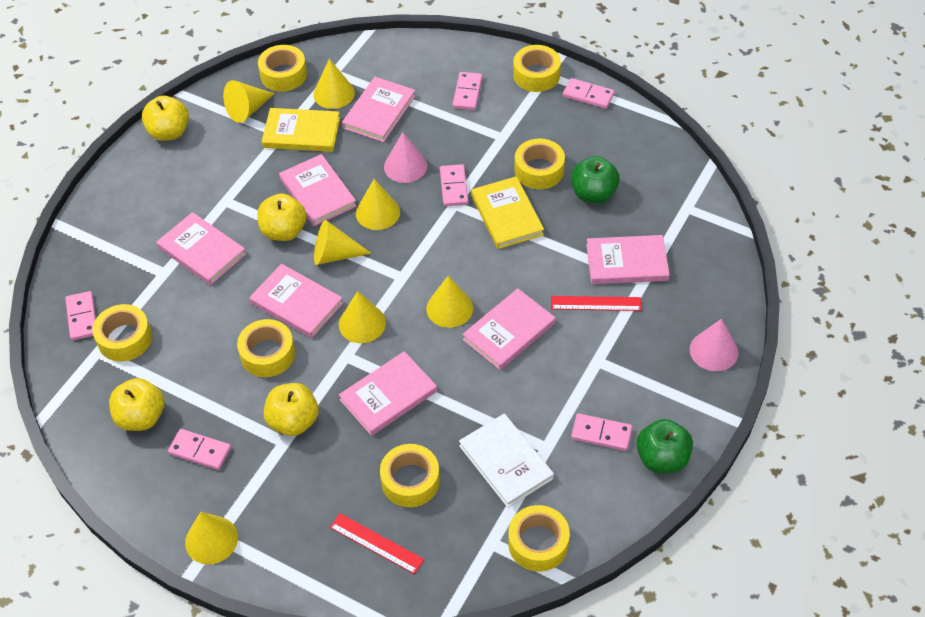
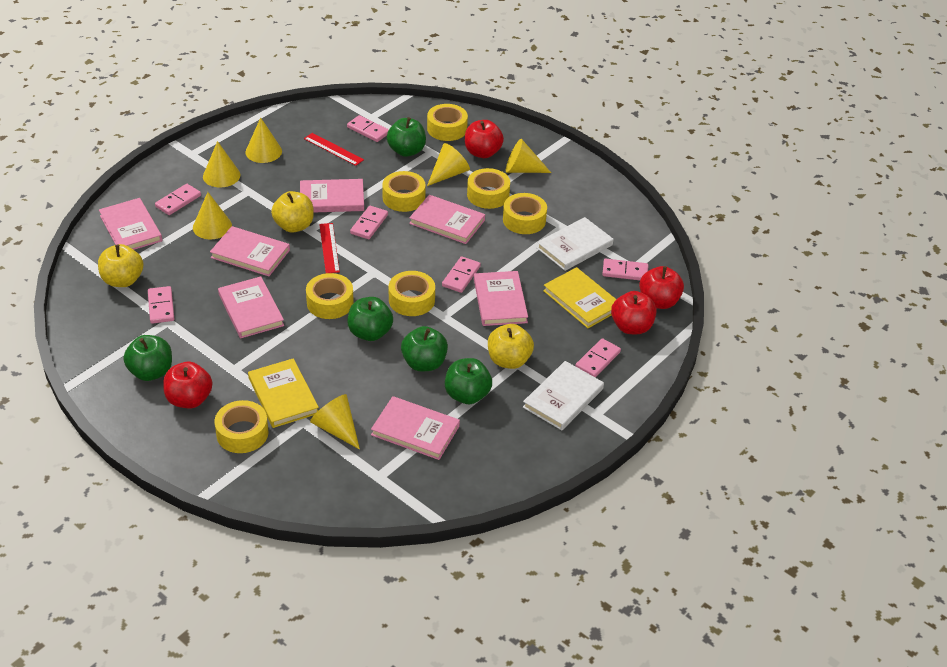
green apple: 2 -> 5
pink cone: 2 -> 0
pink domino: 6 -> 7
red apple: 0 -> 4
white book: 1 -> 2
yellow apple: 4 -> 3
yellow cone: 7 -> 6

